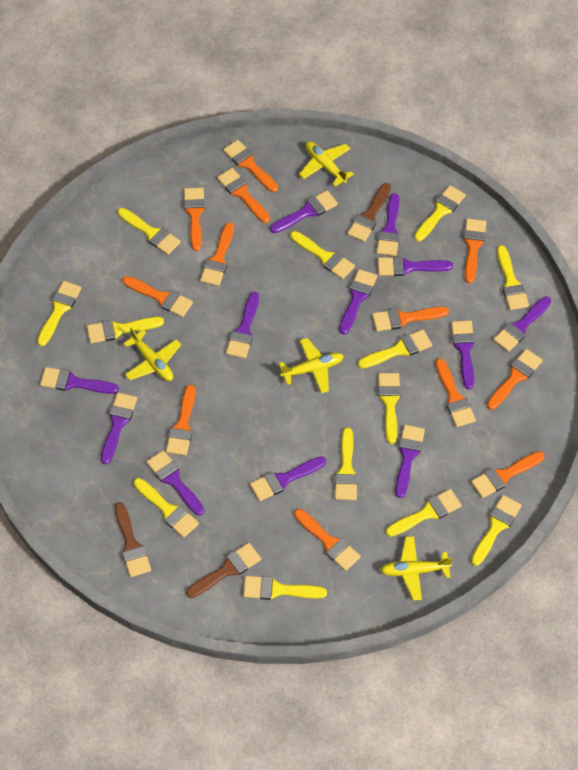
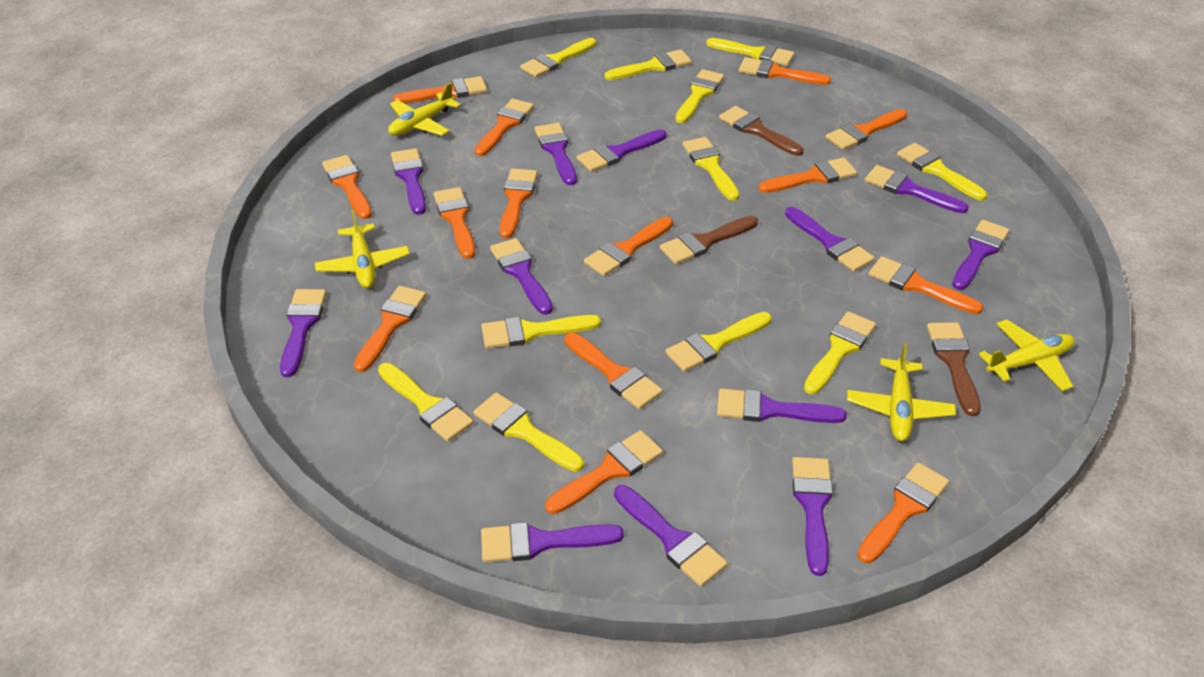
orange brush: 12 -> 14
yellow brush: 13 -> 11

